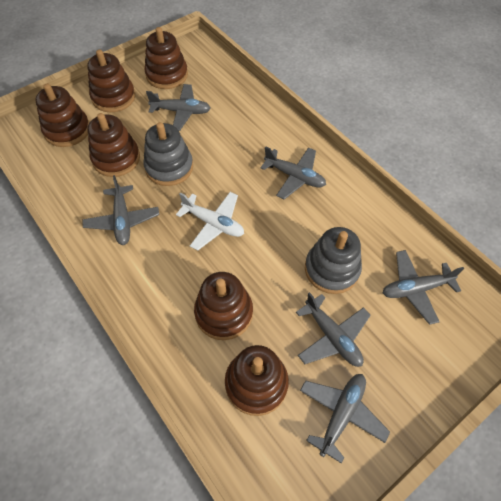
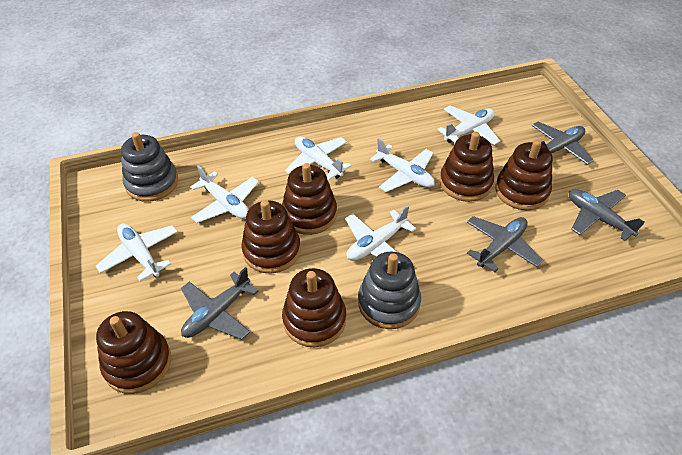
grey plane: 6 -> 4
white plane: 1 -> 6

